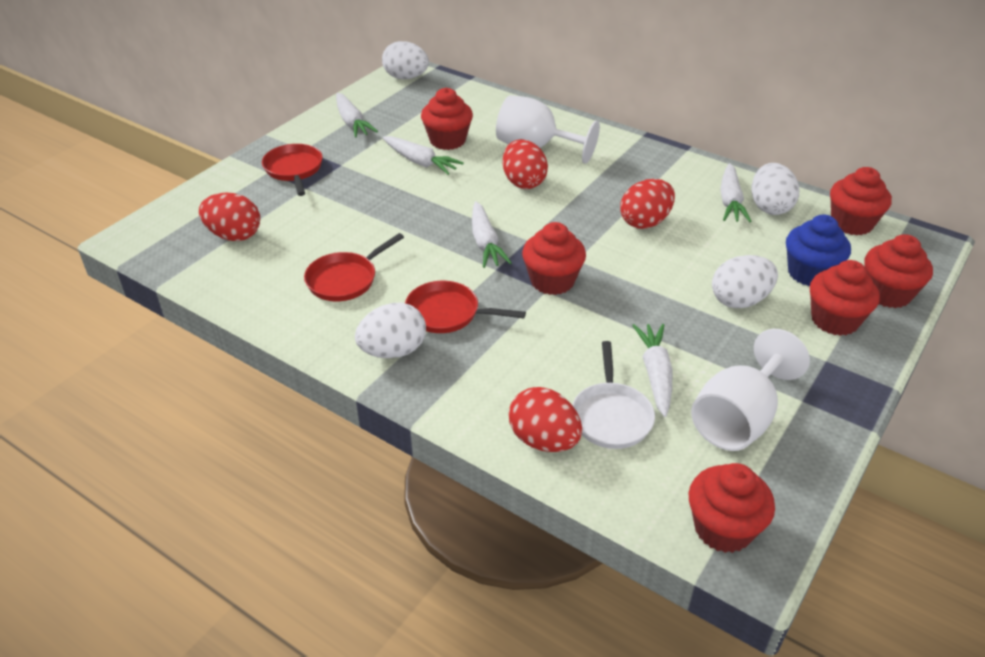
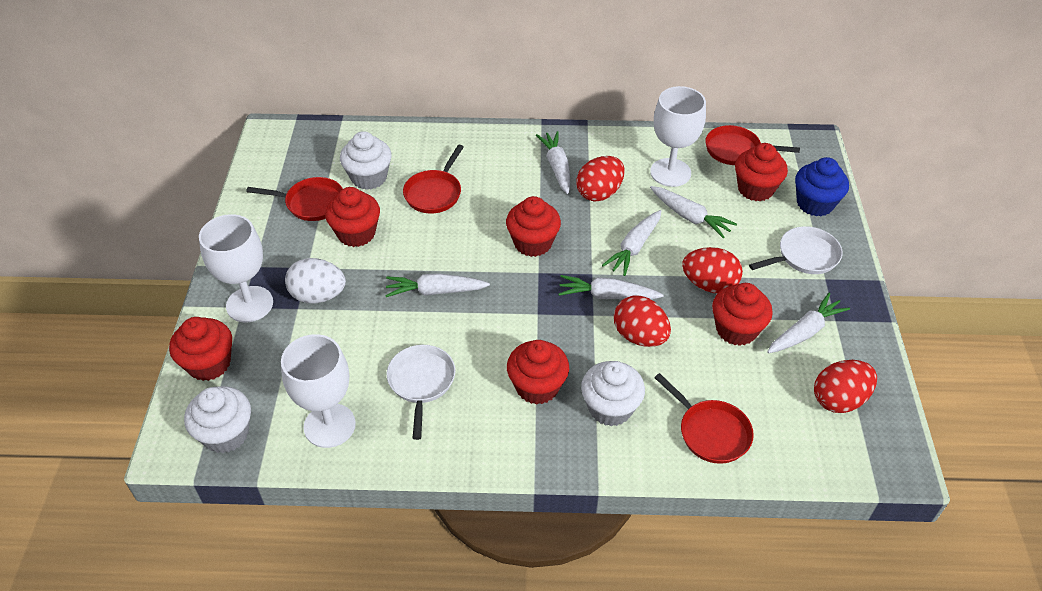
red pan: 3 -> 4
white carrot: 5 -> 6
white cupcake: 0 -> 3
white egg: 4 -> 1
white goblet: 2 -> 3
white pan: 1 -> 2

